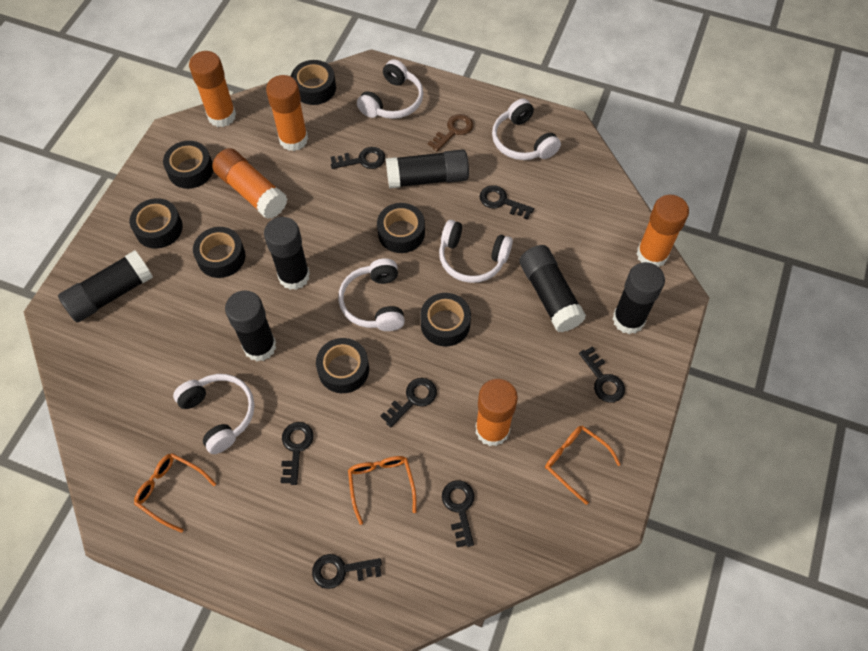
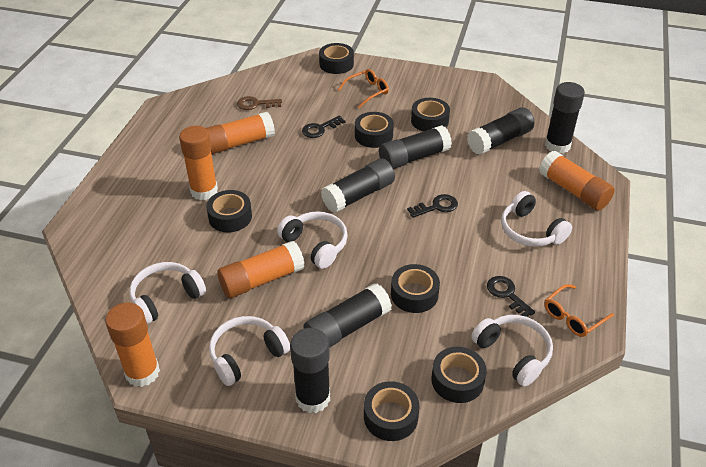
black key: 7 -> 3
orange glasses: 3 -> 2

